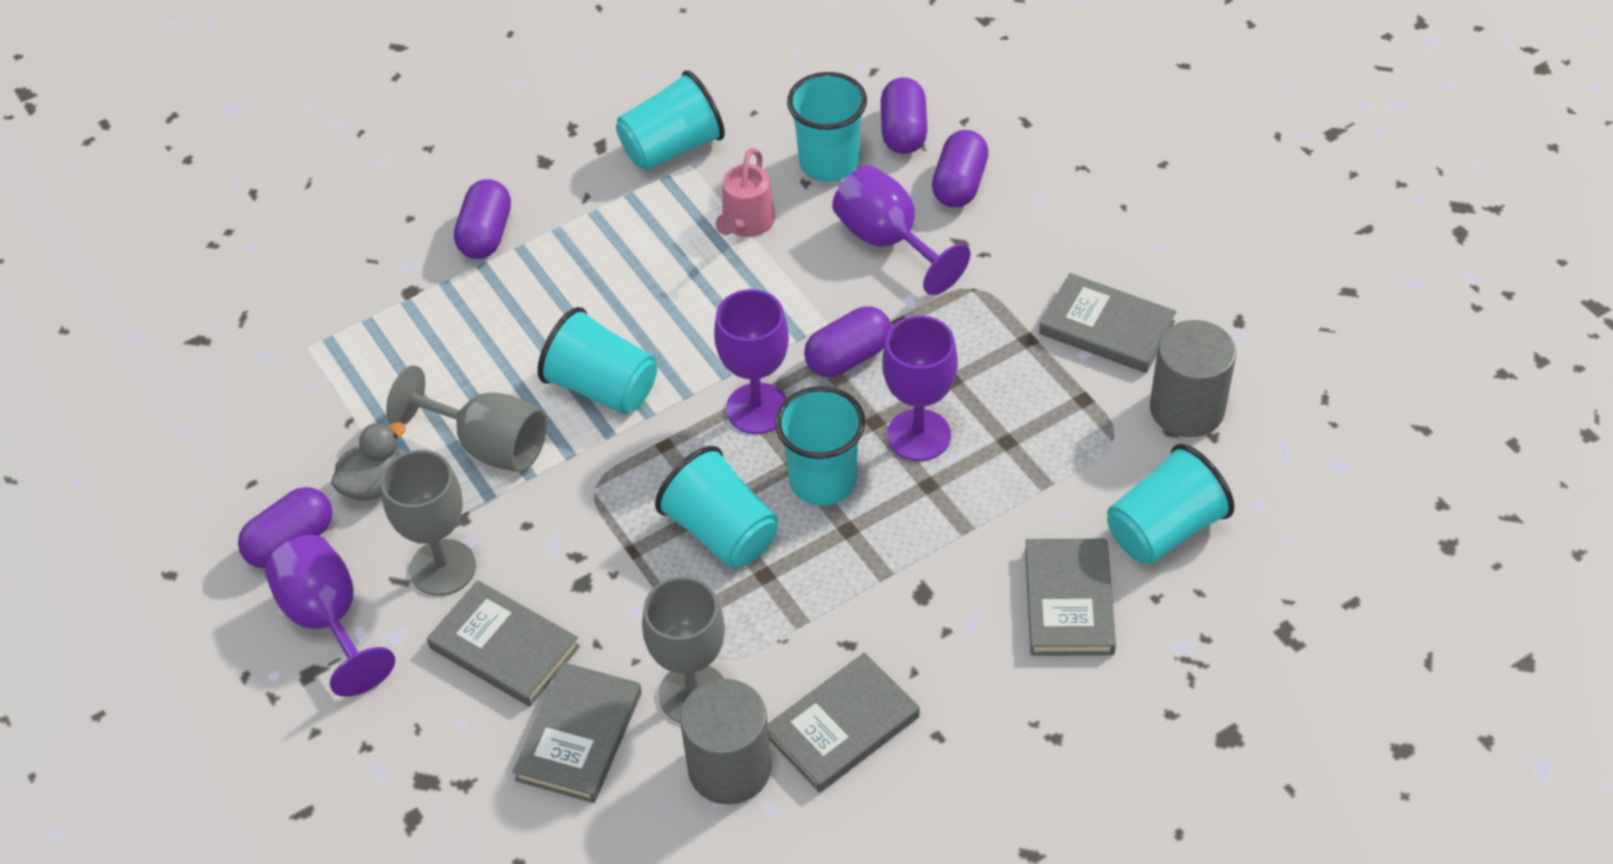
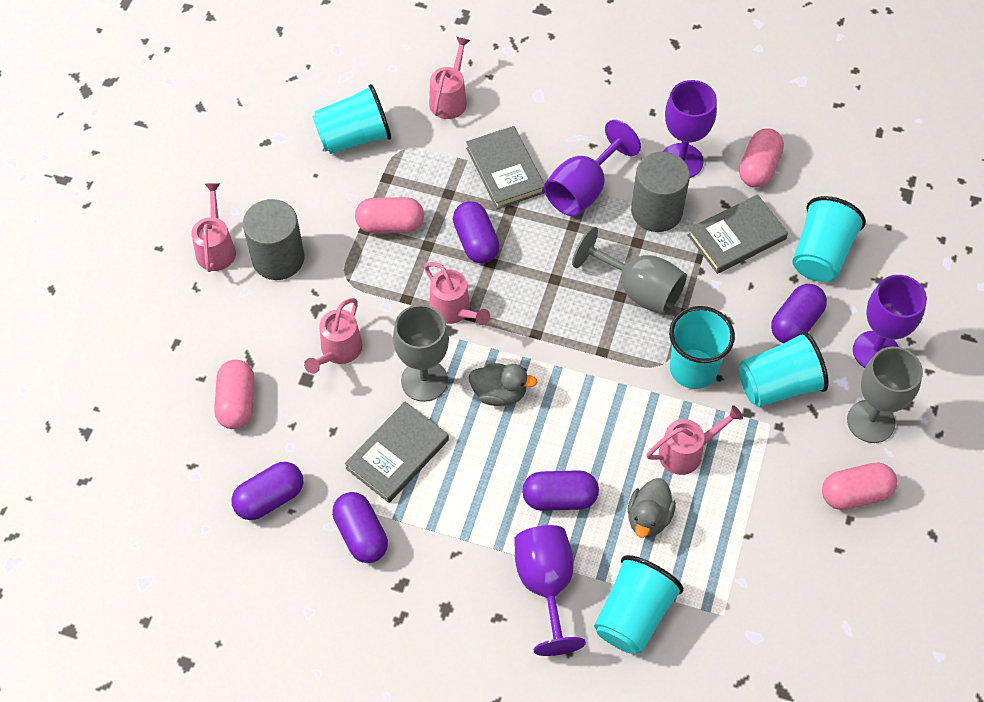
grey book: 5 -> 3
grey duck: 1 -> 2
pink capsule: 0 -> 4
pink watering can: 1 -> 5
turquoise cup: 6 -> 5

